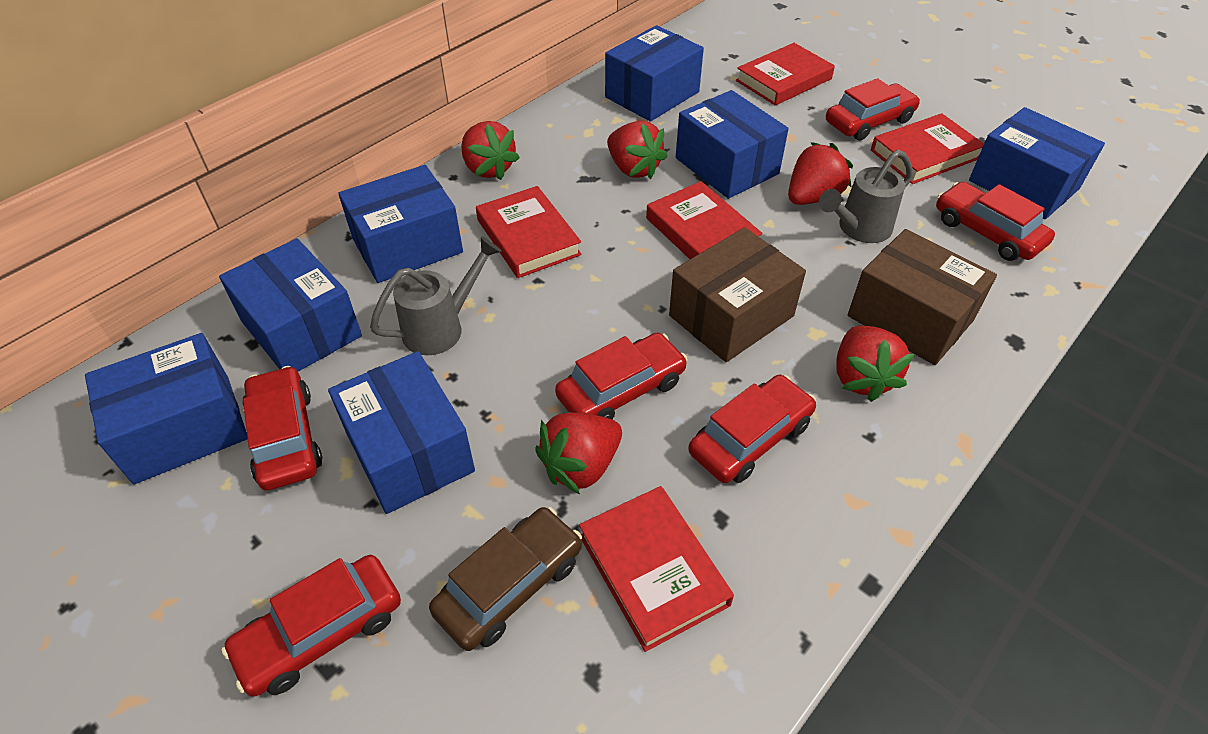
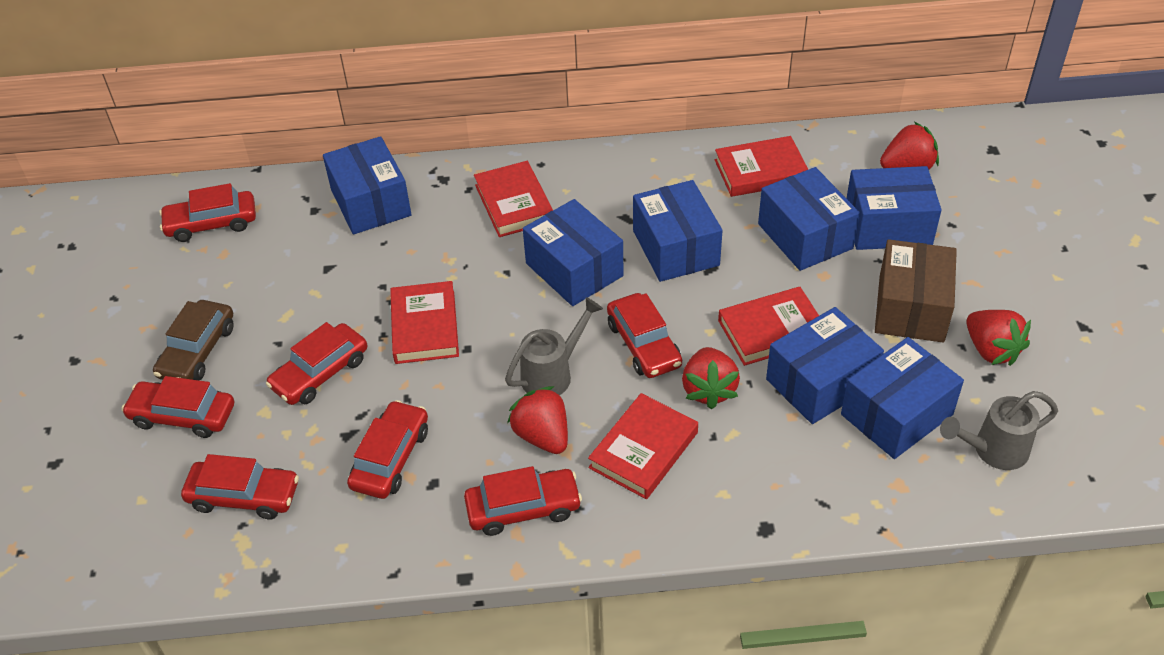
brown box: 2 -> 1
red car: 6 -> 7
red strawberry: 5 -> 4

